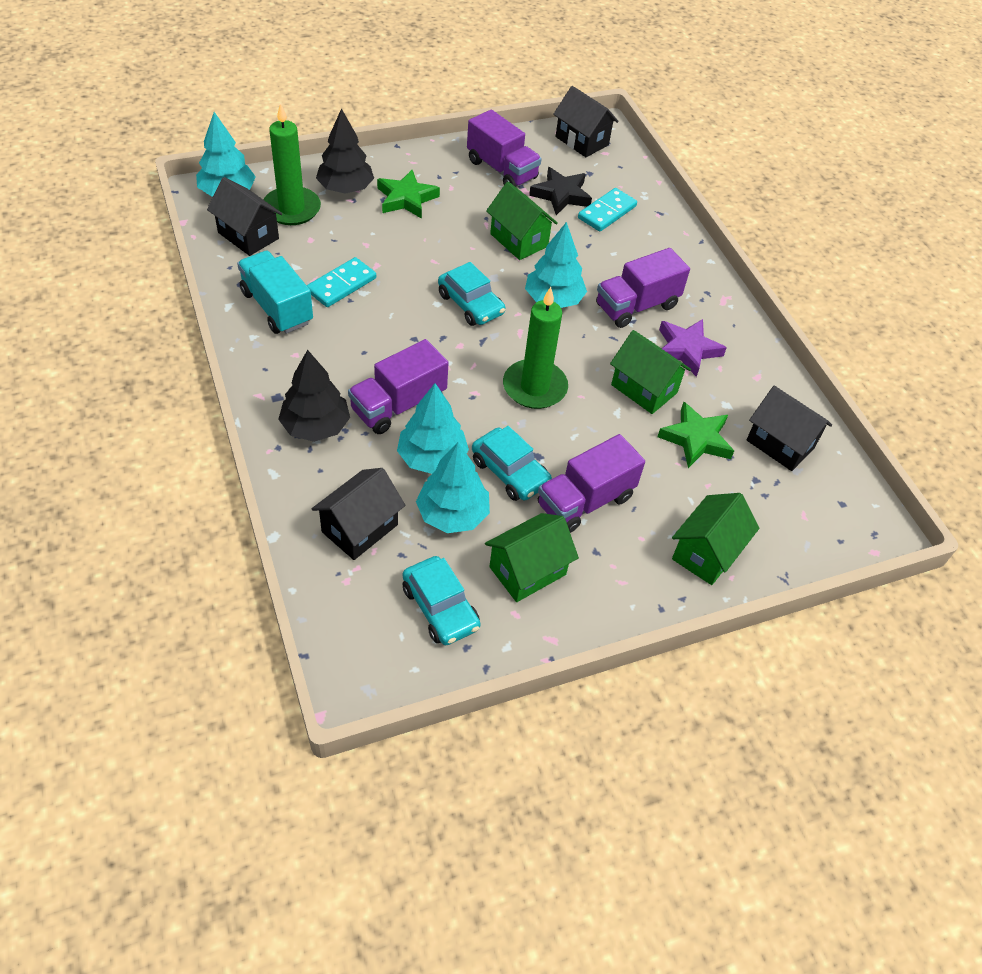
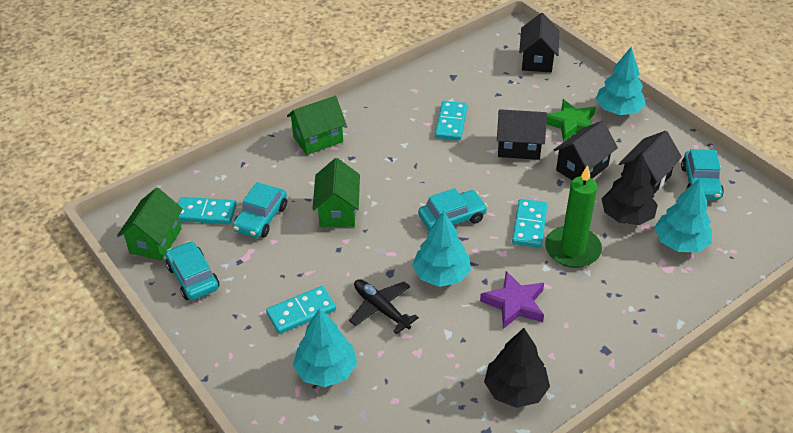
black plane: 0 -> 1
black star: 1 -> 0
green candle: 2 -> 1
green house: 4 -> 3
green star: 2 -> 1
purple truck: 4 -> 0
turquoise car: 3 -> 4
turquoise domino: 2 -> 4
turquoise truck: 1 -> 0

